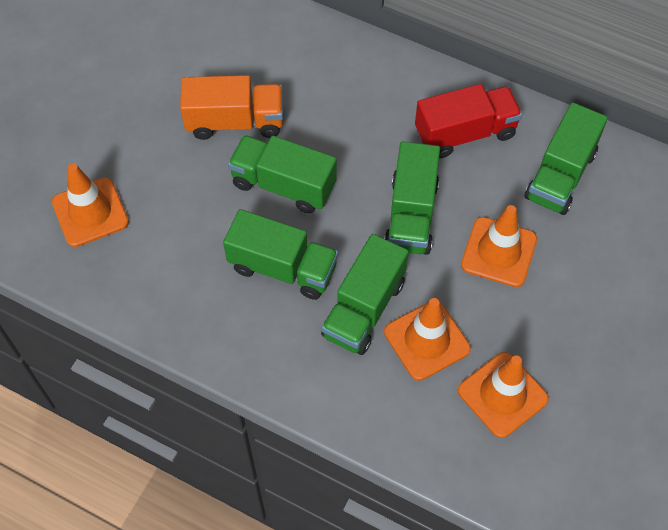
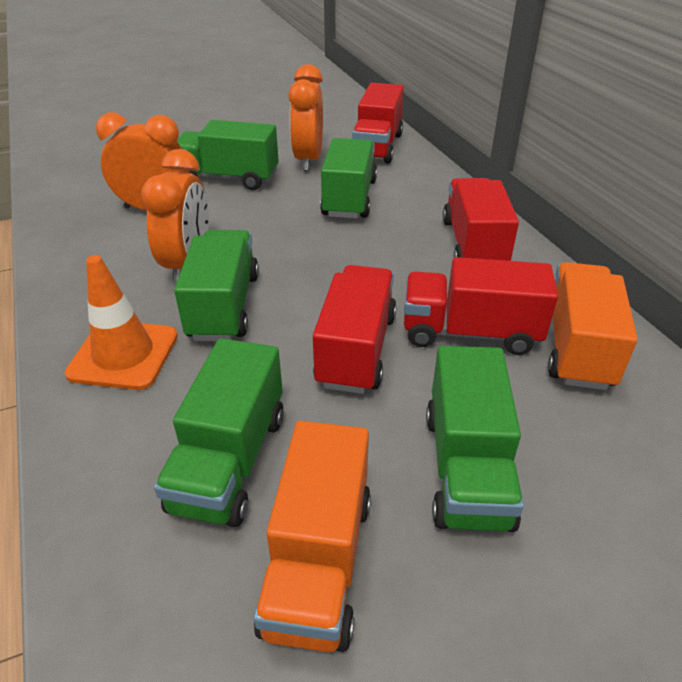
orange clock: 0 -> 3
orange traffic cone: 4 -> 1
orange truck: 1 -> 2
red truck: 1 -> 4

